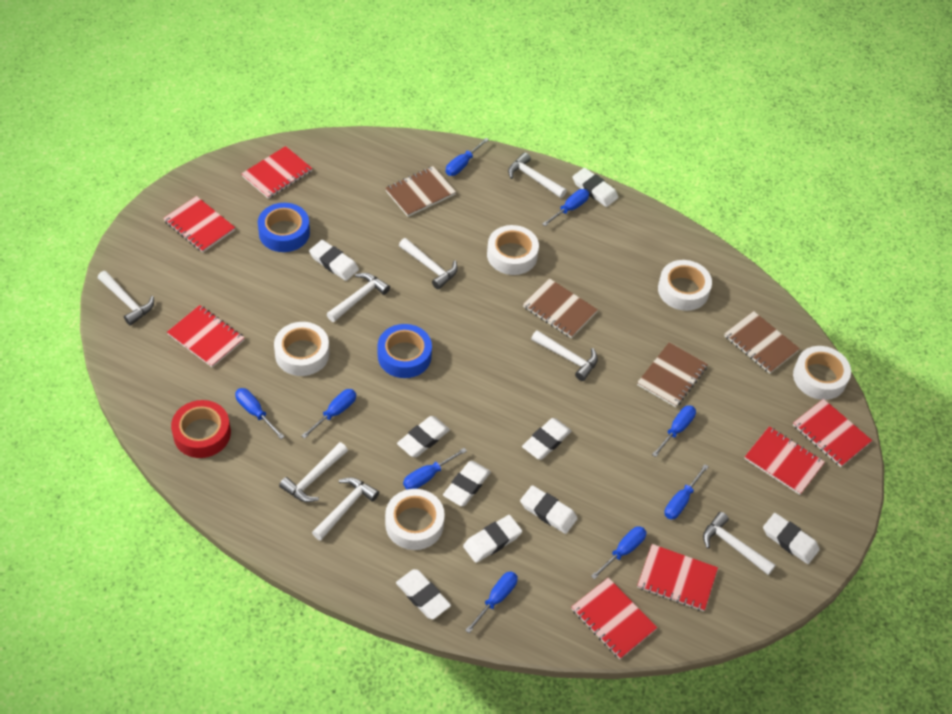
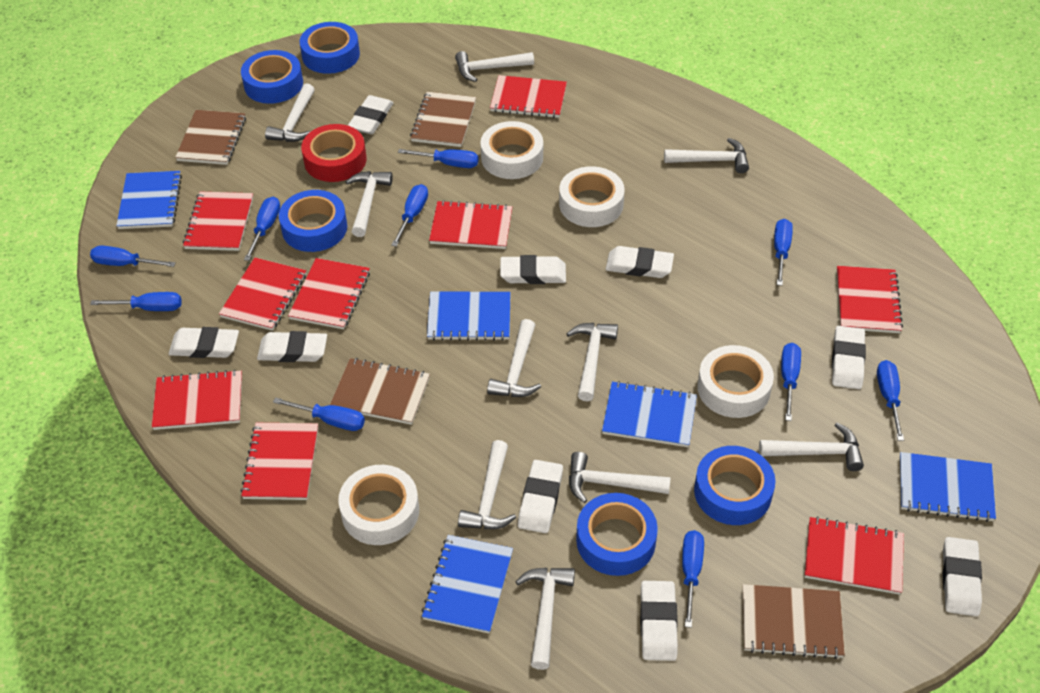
blue notebook: 0 -> 5
blue screwdriver: 9 -> 10
blue tape: 2 -> 5
red notebook: 7 -> 9
white hammer: 8 -> 10
white tape: 5 -> 4

